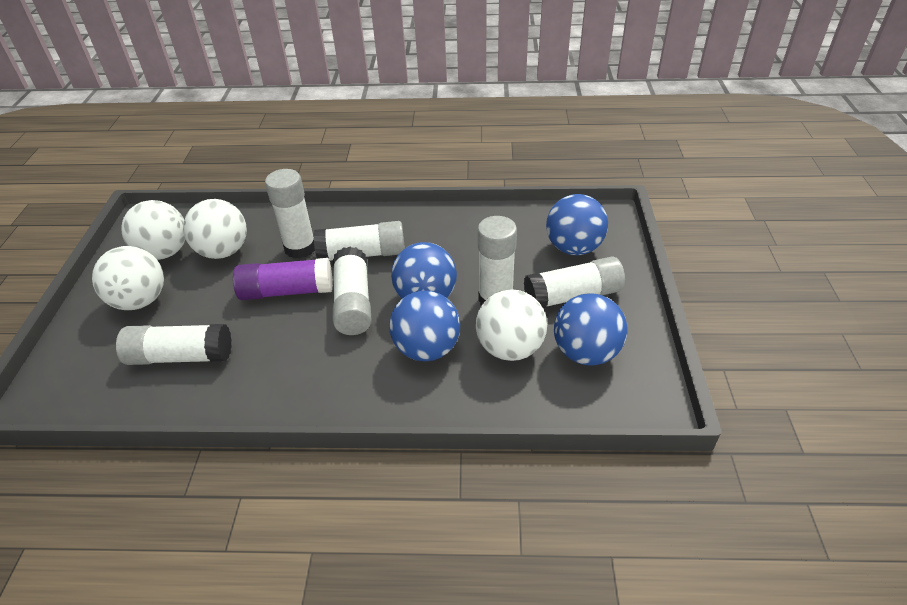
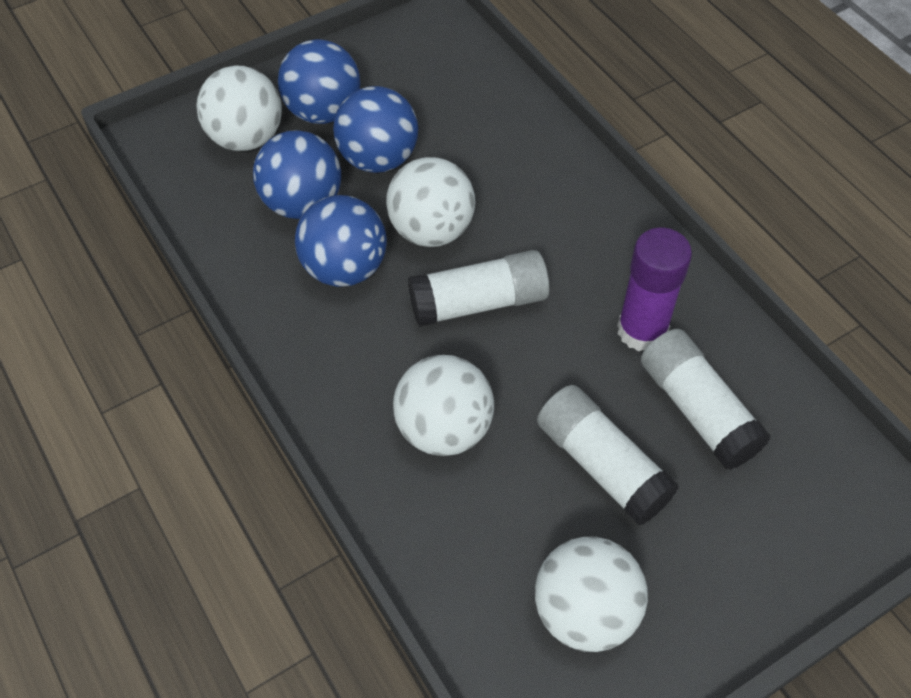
white glue stick: 6 -> 3

